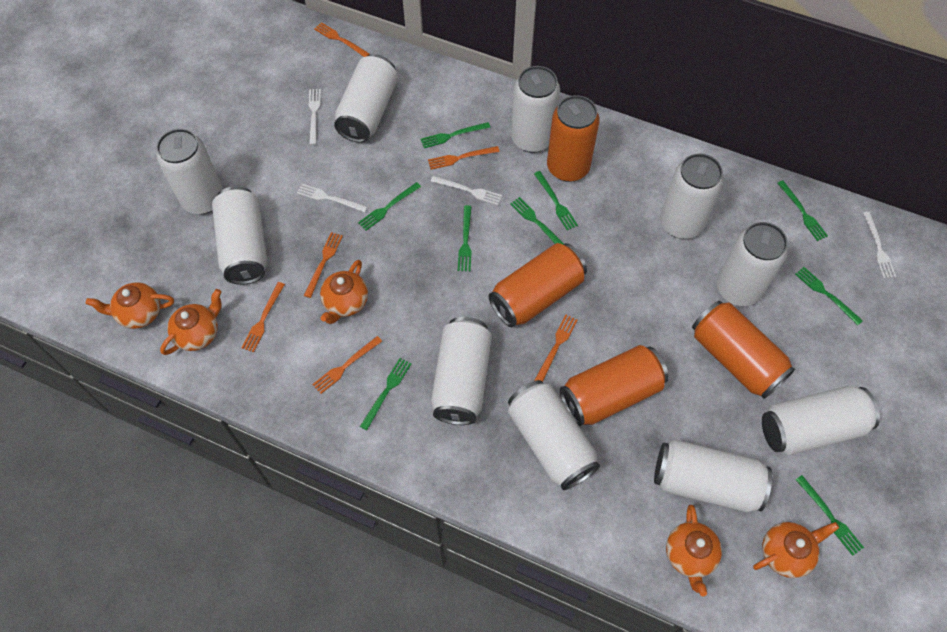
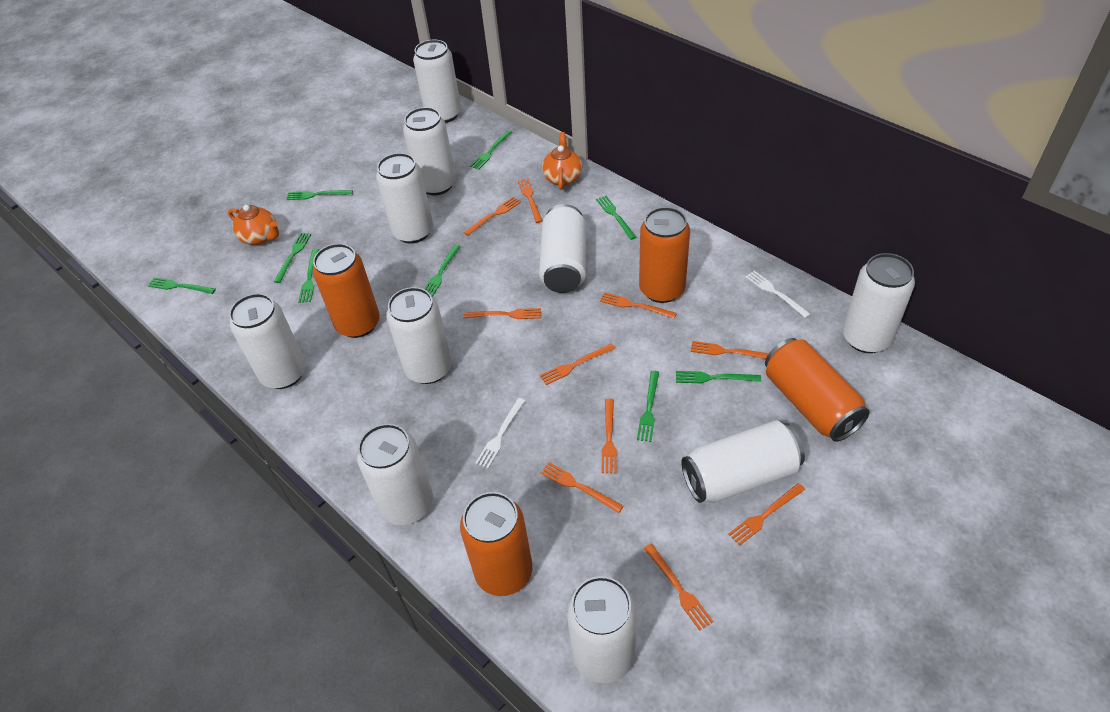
orange fork: 6 -> 10
orange teapot: 5 -> 2
white fork: 4 -> 2

